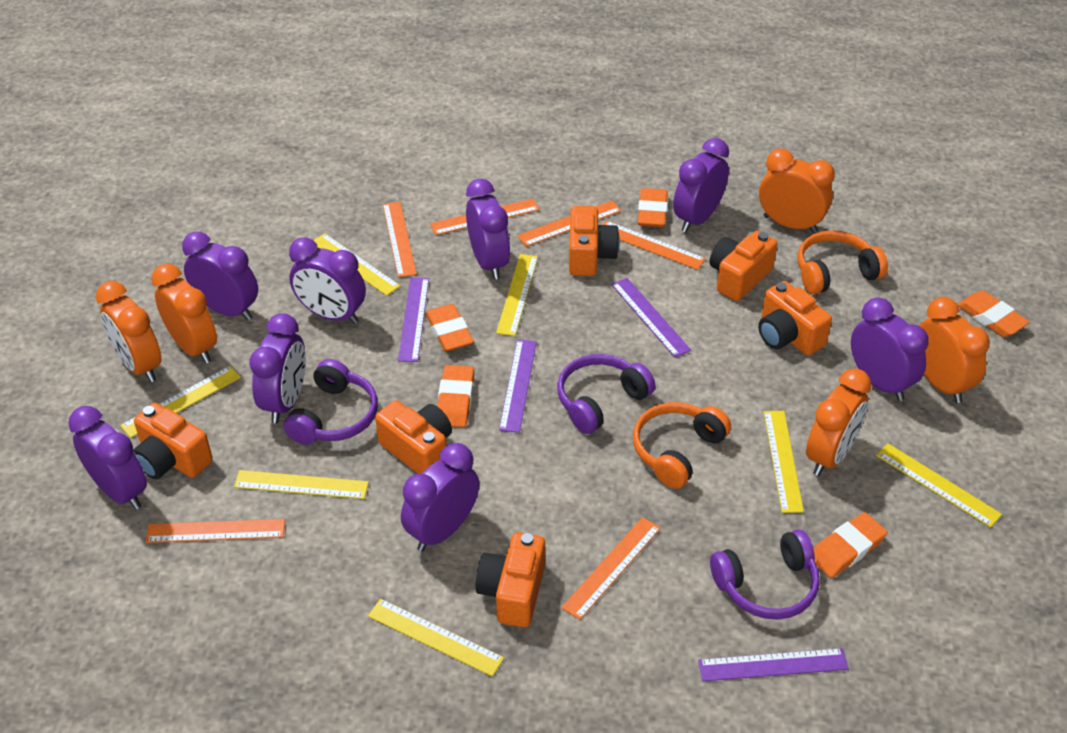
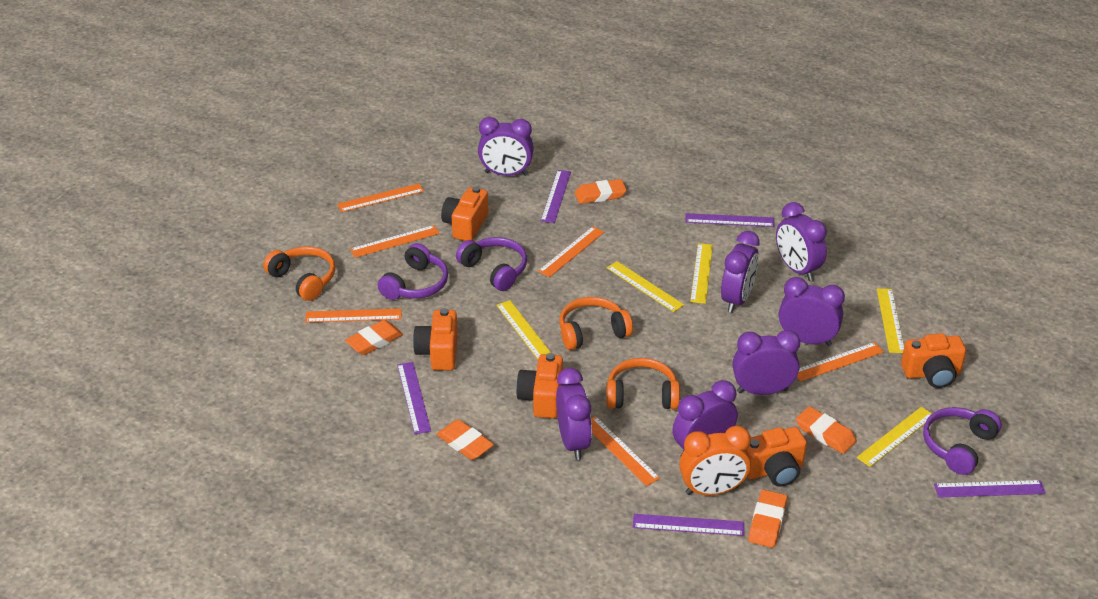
orange camera: 6 -> 5
orange clock: 5 -> 1
orange headphones: 2 -> 3
purple clock: 8 -> 7
purple ruler: 4 -> 5
yellow ruler: 7 -> 5

